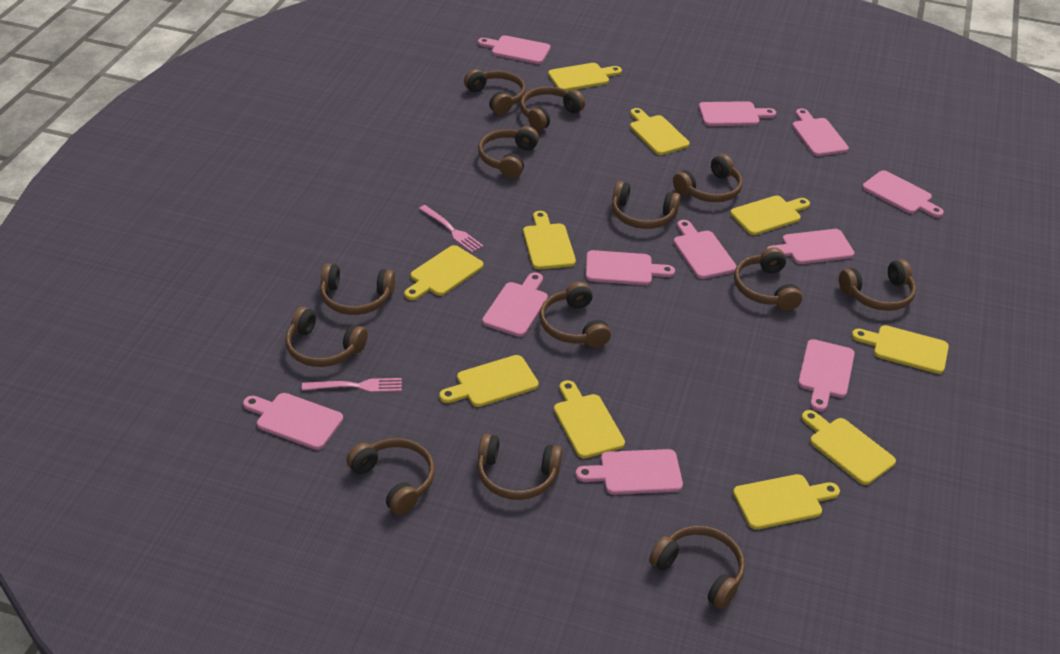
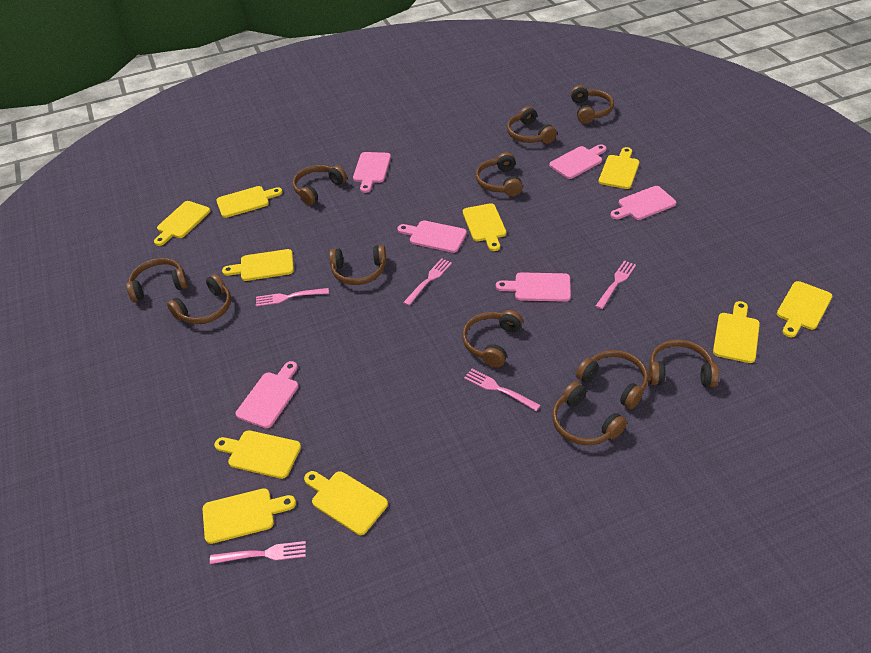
brown headphones: 13 -> 11
pink cutting board: 11 -> 6
pink fork: 2 -> 5

